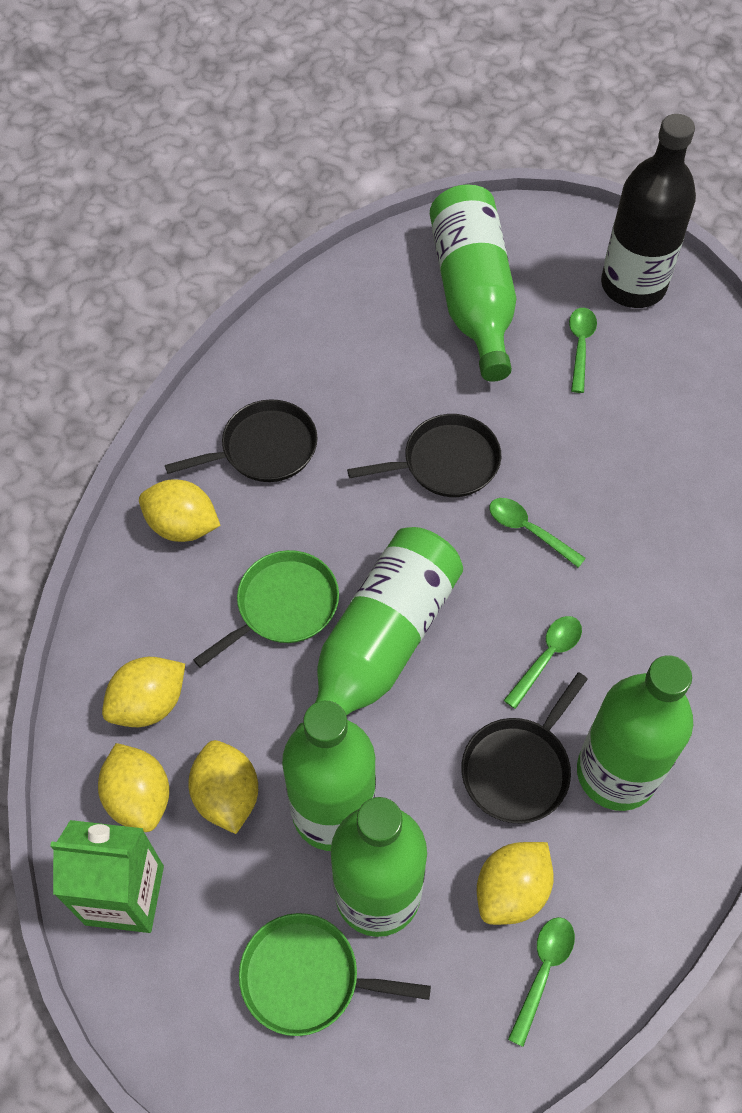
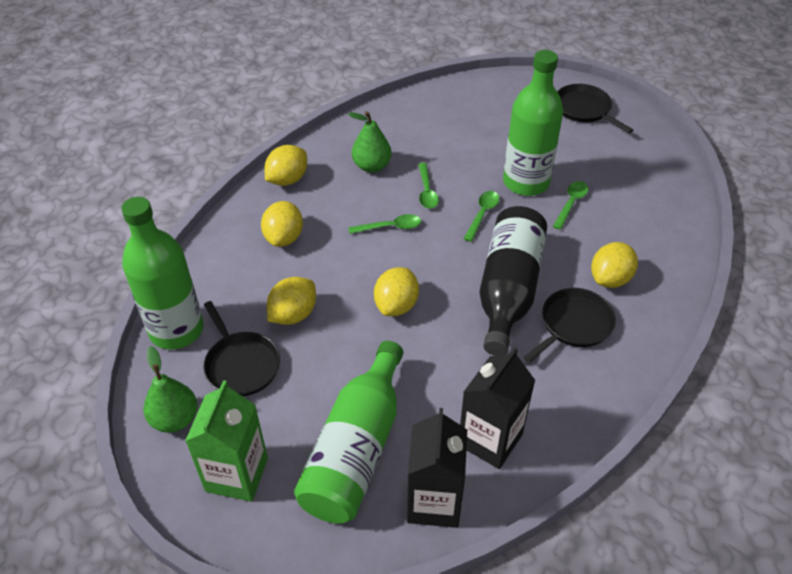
black carton: 0 -> 2
green bottle: 5 -> 3
green pan: 2 -> 0
green pear: 0 -> 2

